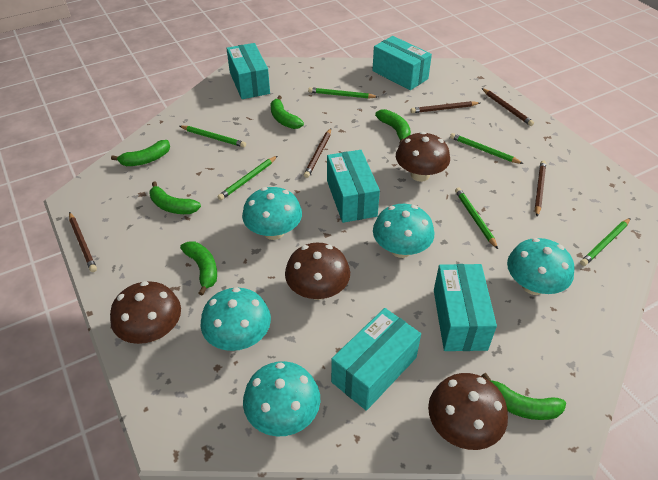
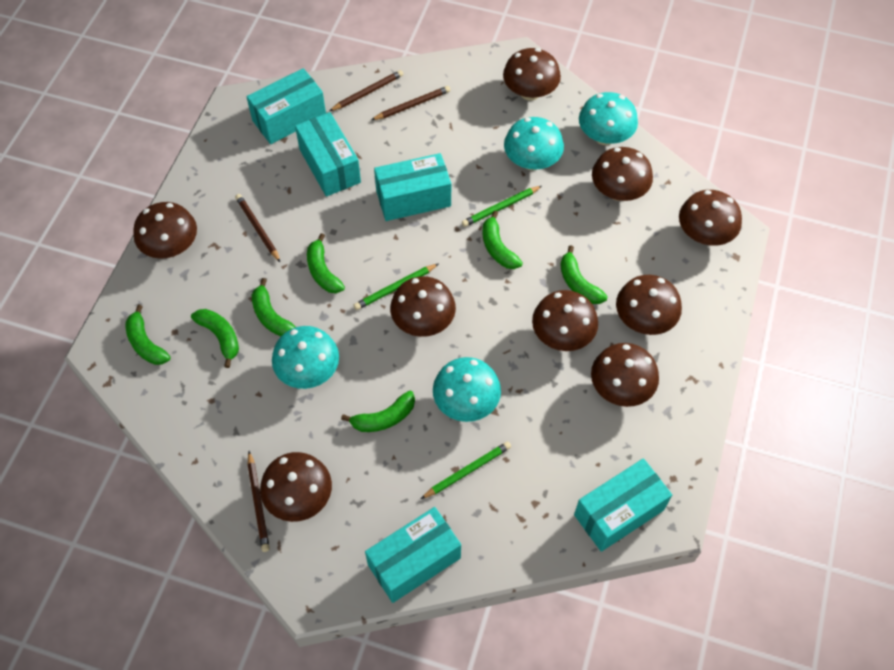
brown mushroom: 4 -> 9
brown pencil: 5 -> 4
green banana: 6 -> 7
green pencil: 6 -> 3
turquoise mushroom: 5 -> 4

